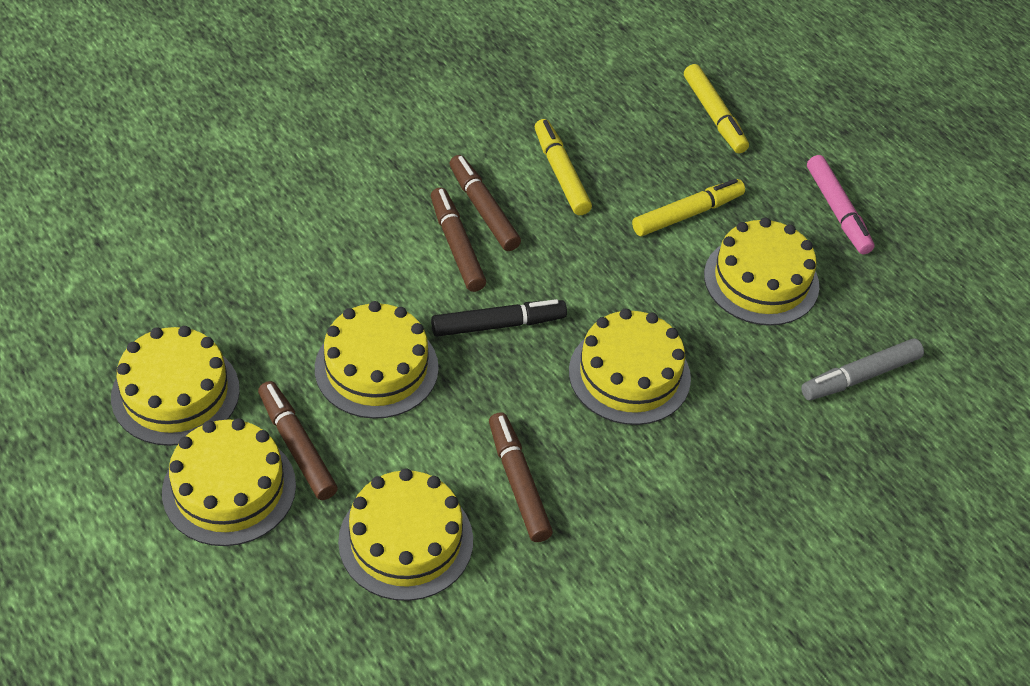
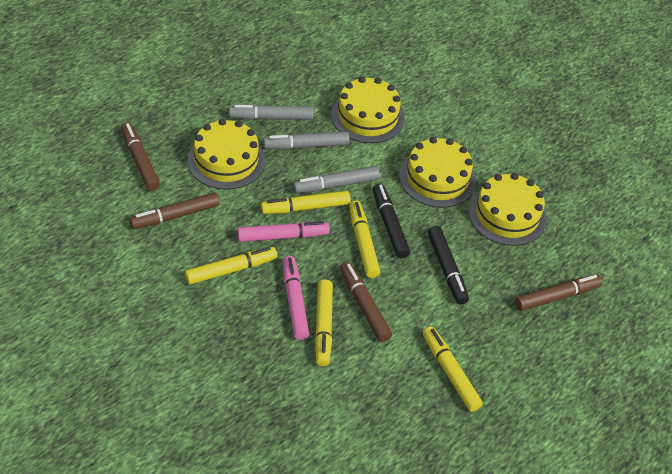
black marker: 1 -> 2
grey marker: 1 -> 3
pink marker: 1 -> 2
yellow cake: 6 -> 4
yellow marker: 3 -> 5

